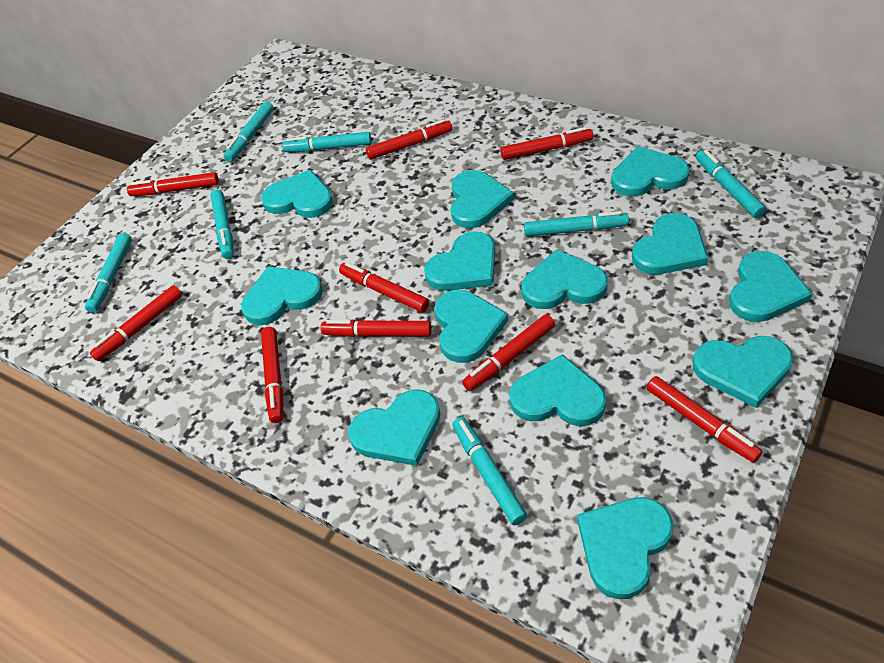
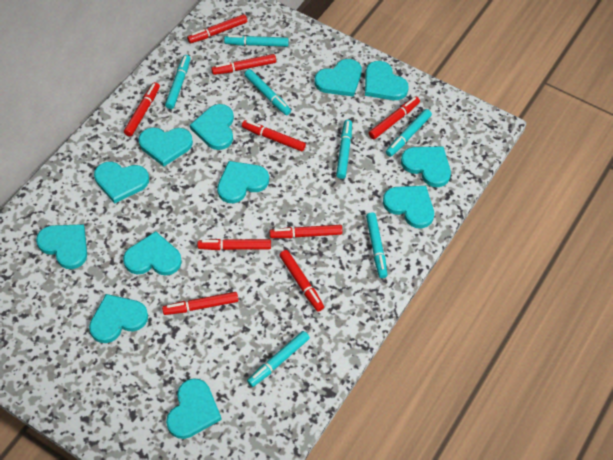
turquoise heart: 13 -> 12

